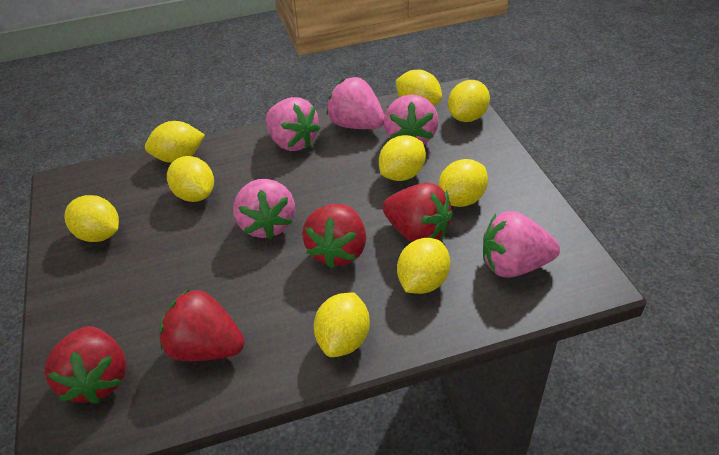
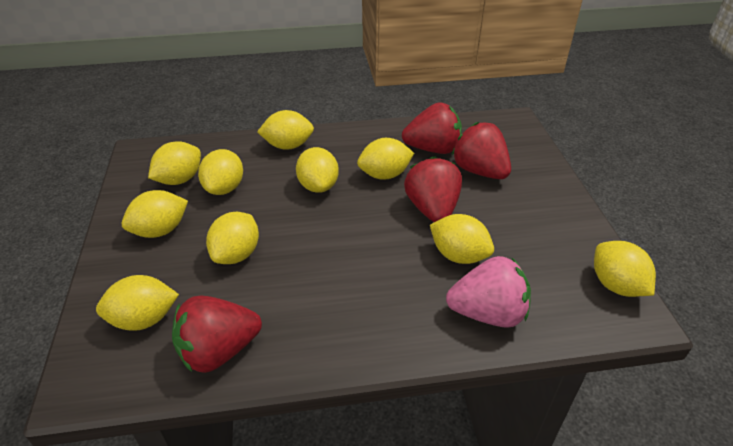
pink strawberry: 5 -> 1
yellow lemon: 9 -> 10

